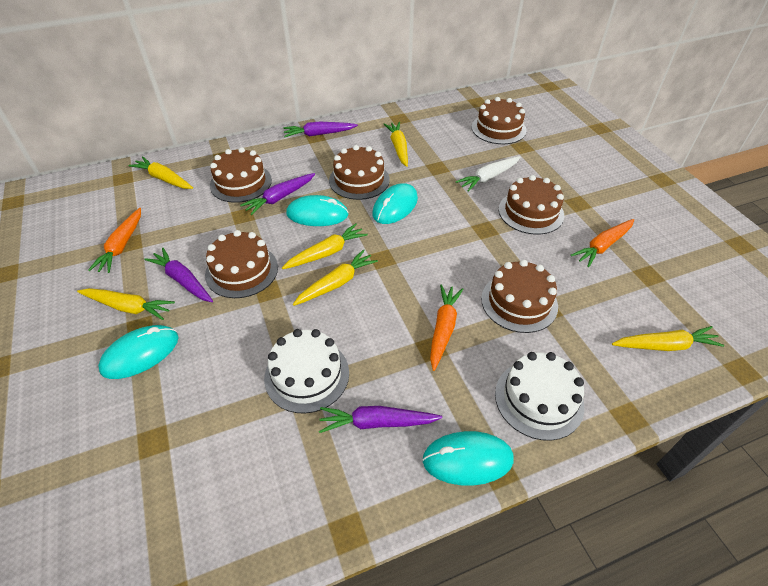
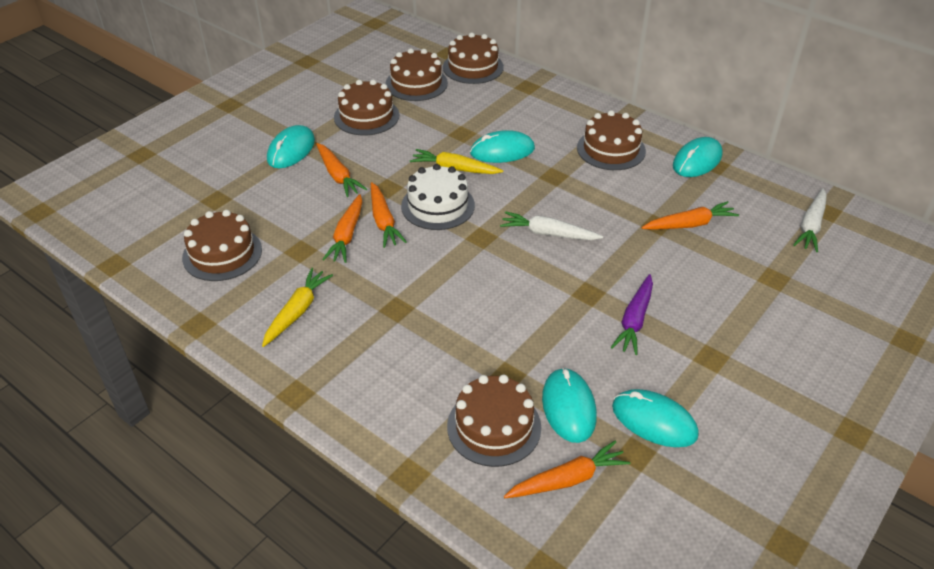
orange carrot: 3 -> 5
purple carrot: 4 -> 1
turquoise mouse: 4 -> 5
white cake: 2 -> 1
white carrot: 1 -> 2
yellow carrot: 6 -> 2

